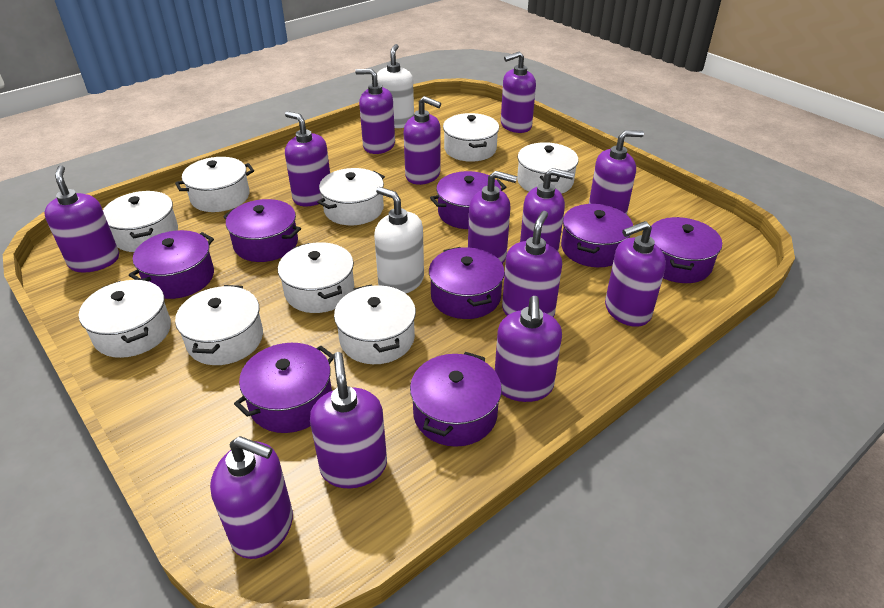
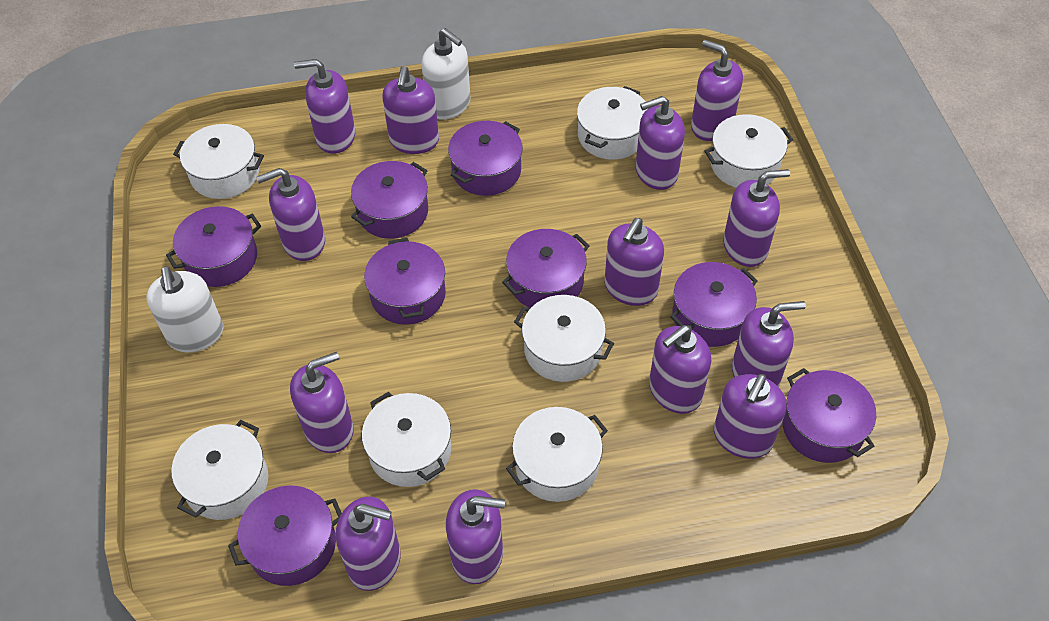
white pot: 9 -> 7

